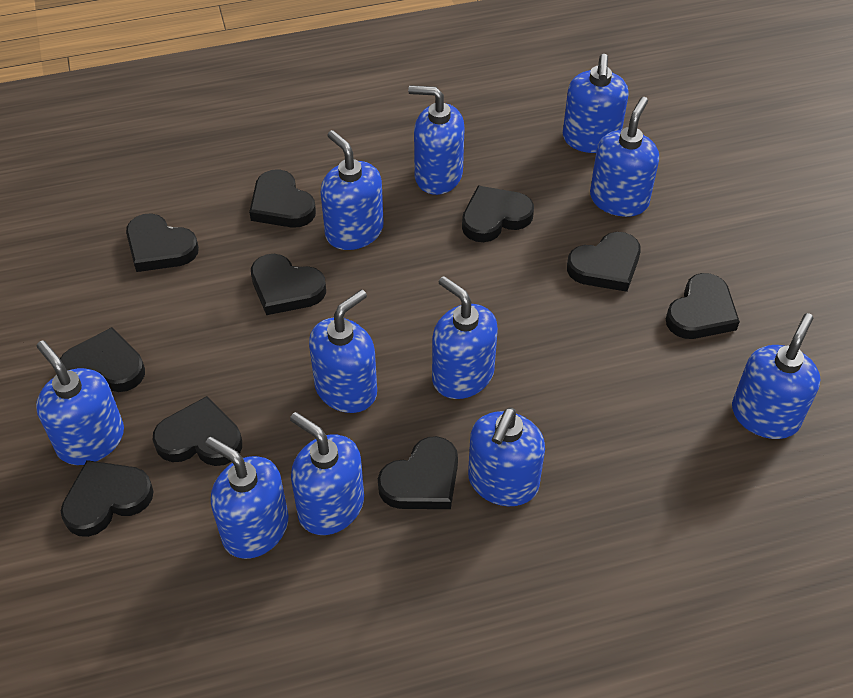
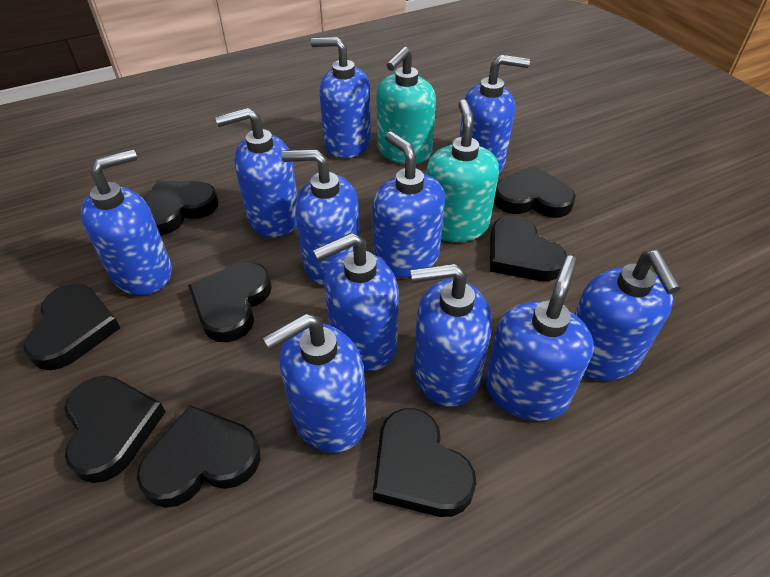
black heart: 10 -> 8
turquoise soap dispenser: 0 -> 2

